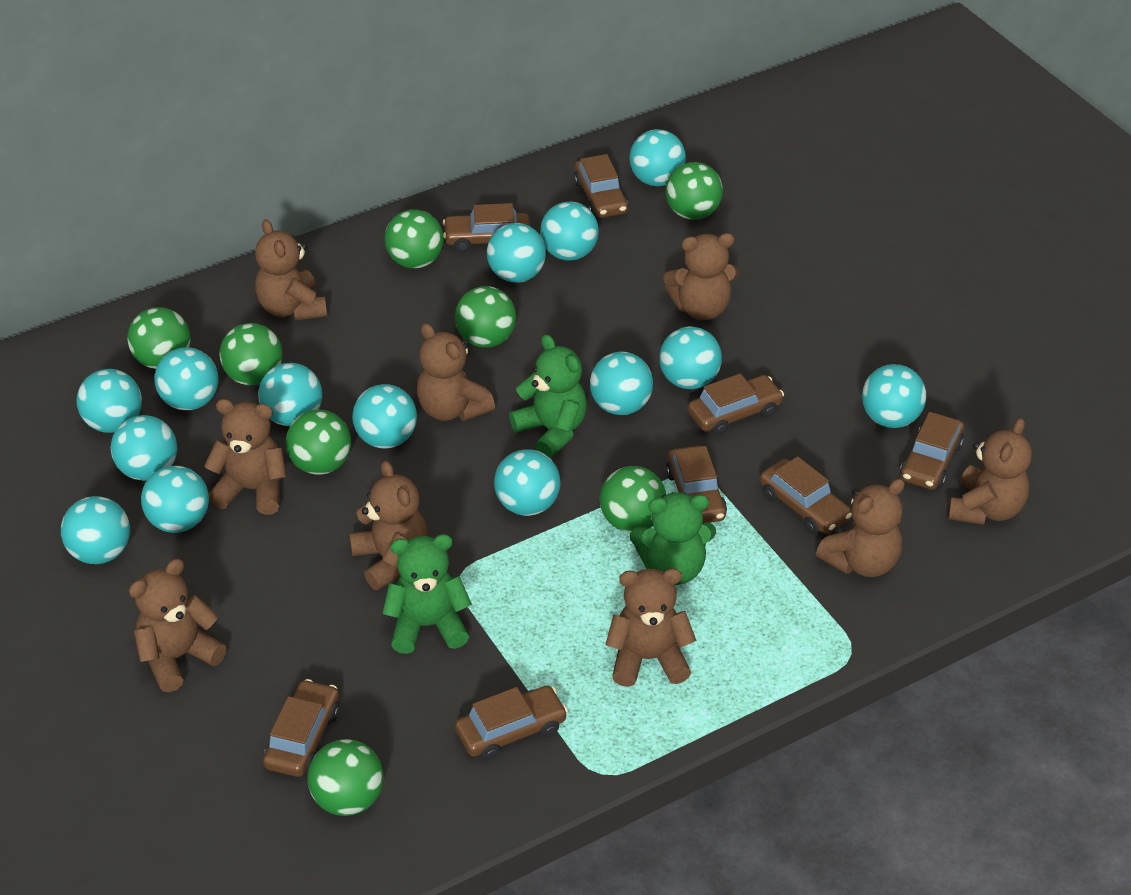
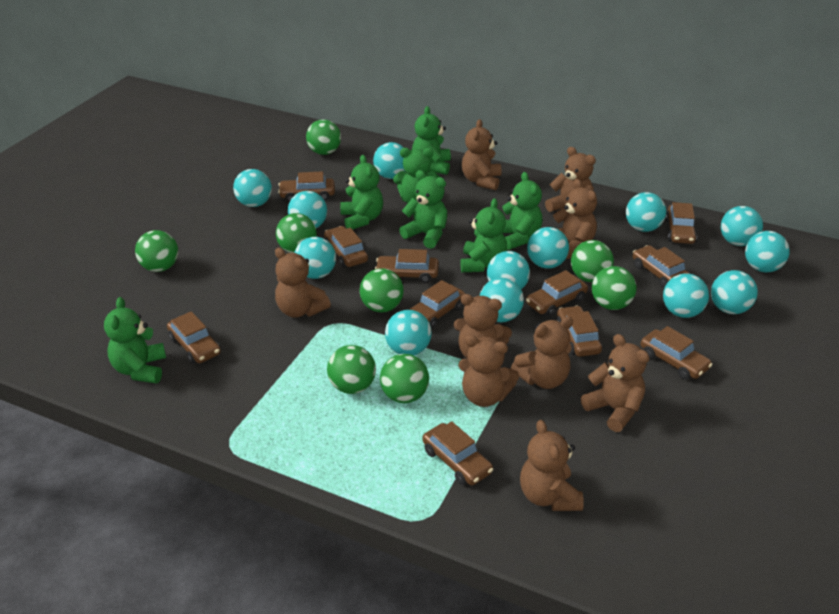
brown car: 8 -> 11
green teddy bear: 3 -> 7
turquoise ball: 14 -> 13

